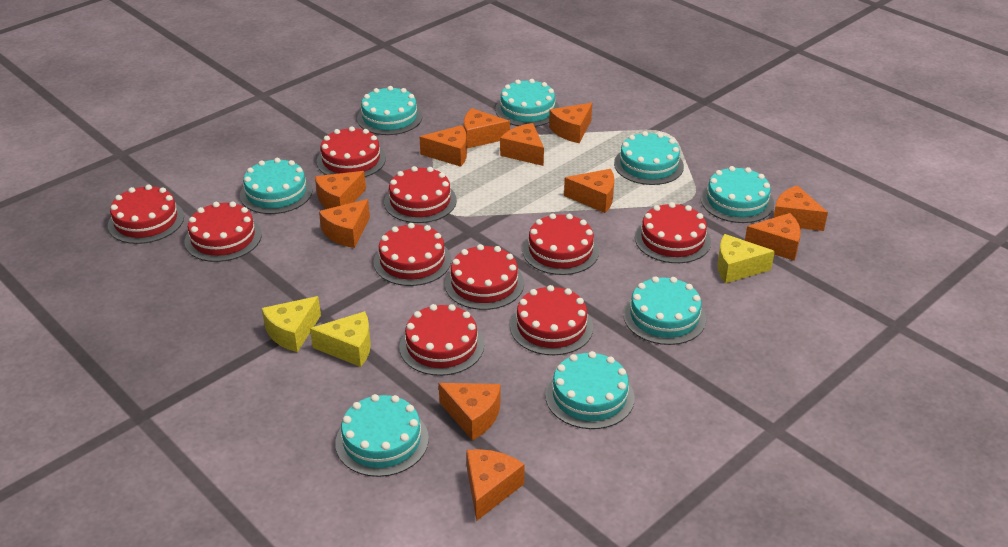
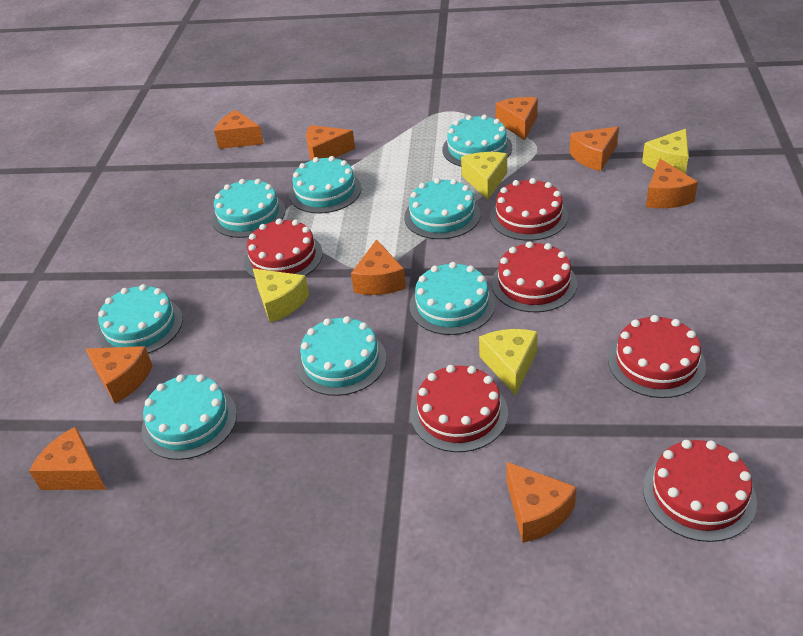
orange cheese: 11 -> 9
red cake: 10 -> 6
yellow cheese: 3 -> 4

